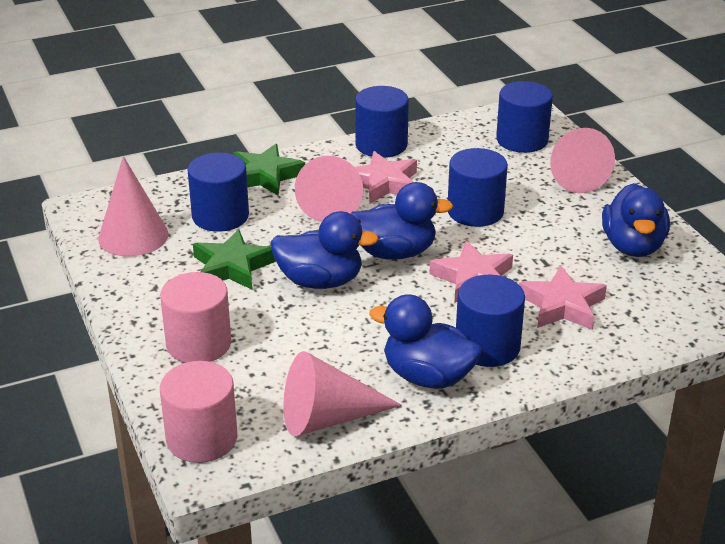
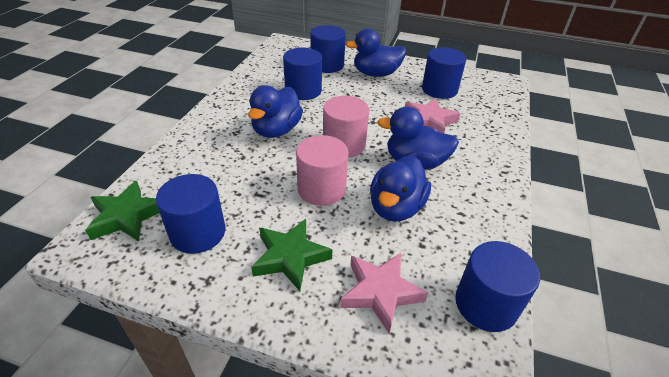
pink cone: 4 -> 0
pink star: 3 -> 2

